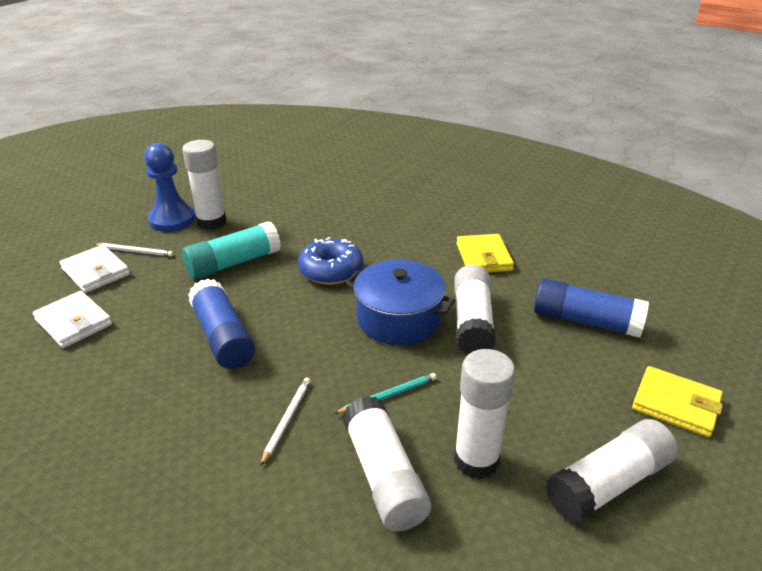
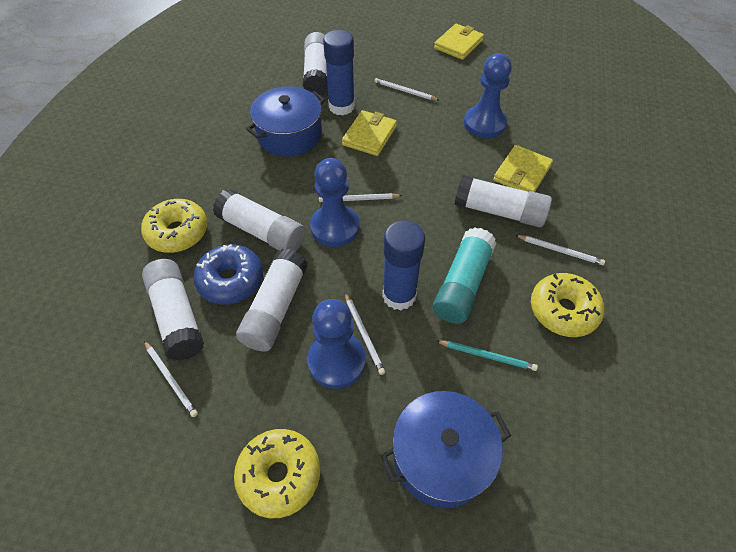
blue pawn: 1 -> 3
blue pot: 1 -> 2
white pencil: 2 -> 5
white wallet: 2 -> 0
yellow donut: 0 -> 3
yellow wallet: 2 -> 3

